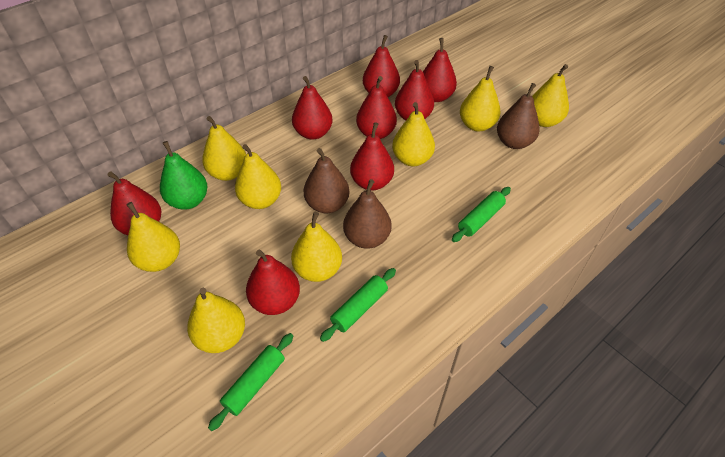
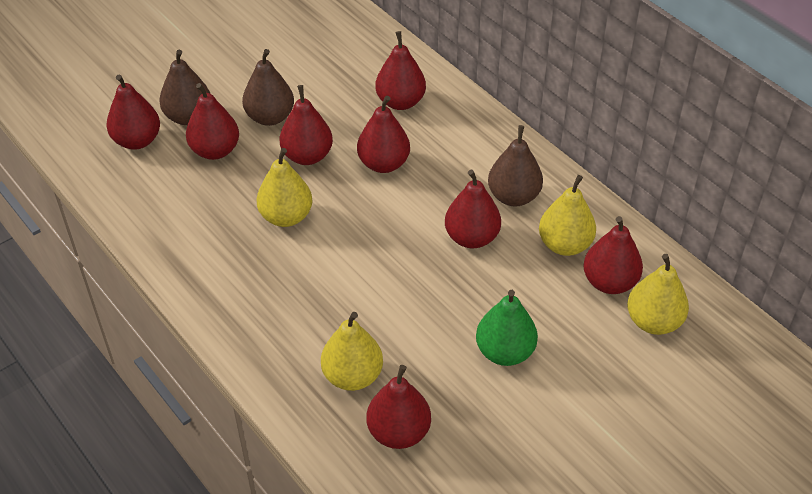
green rolling pin: 3 -> 0
yellow pear: 8 -> 4

